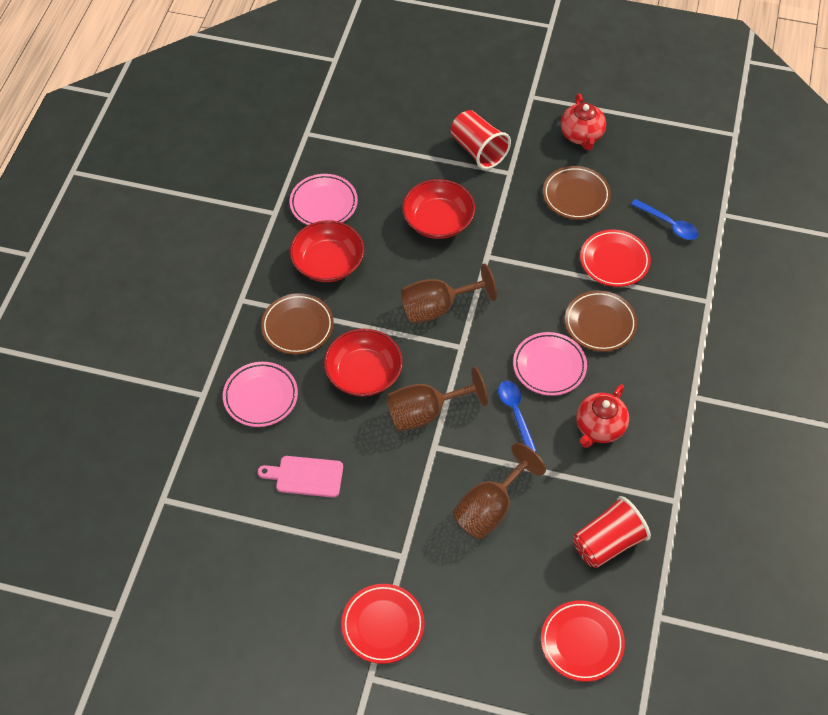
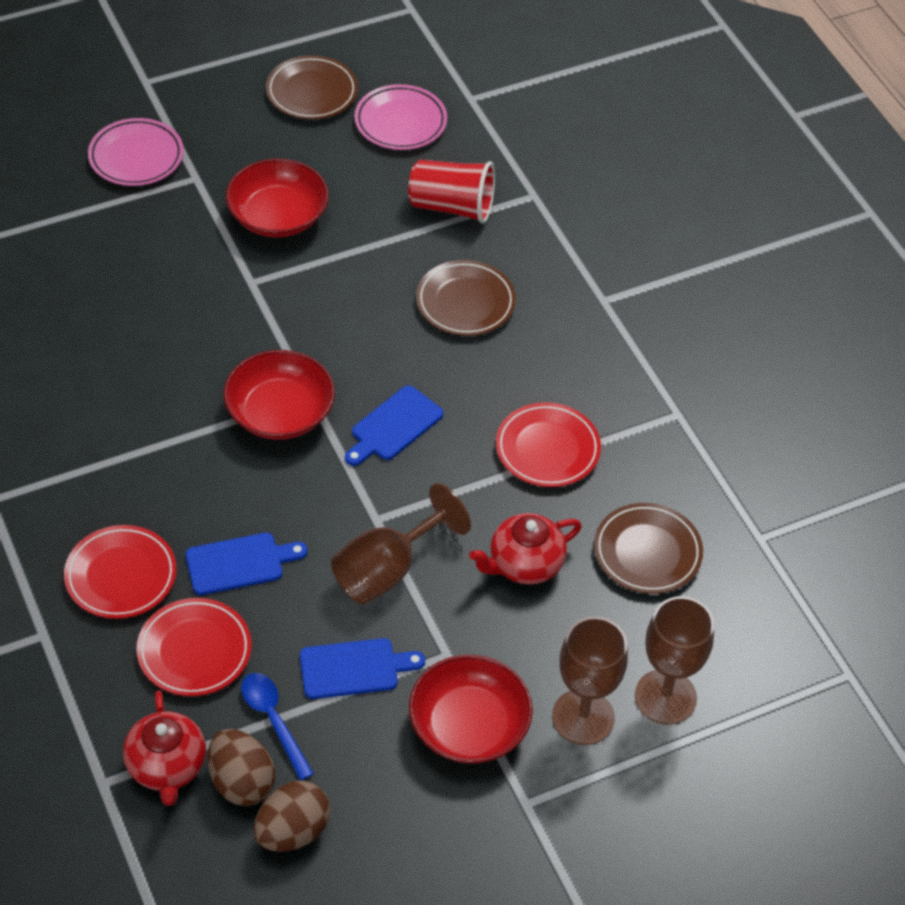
blue cutting board: 0 -> 3
blue spoon: 2 -> 1
brown egg: 0 -> 2
pink cutting board: 1 -> 0
pink plate: 3 -> 2
red cup: 2 -> 1

